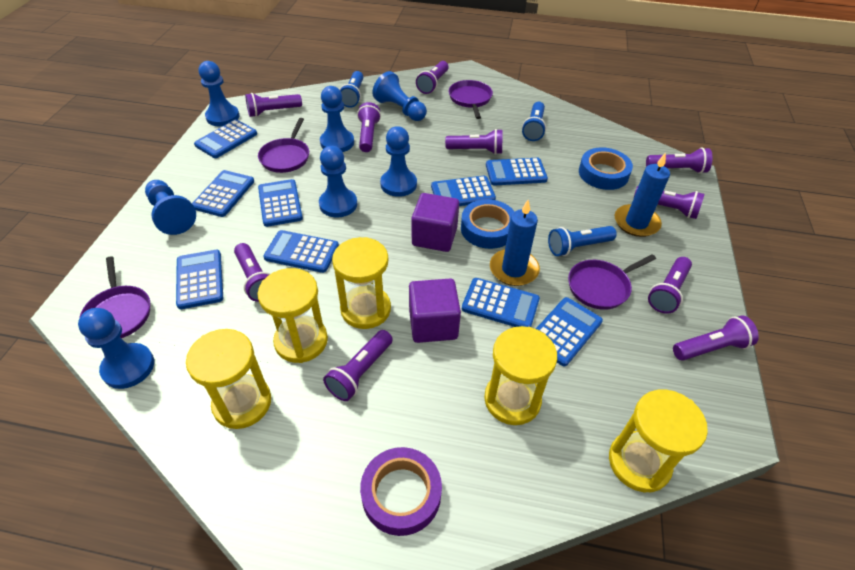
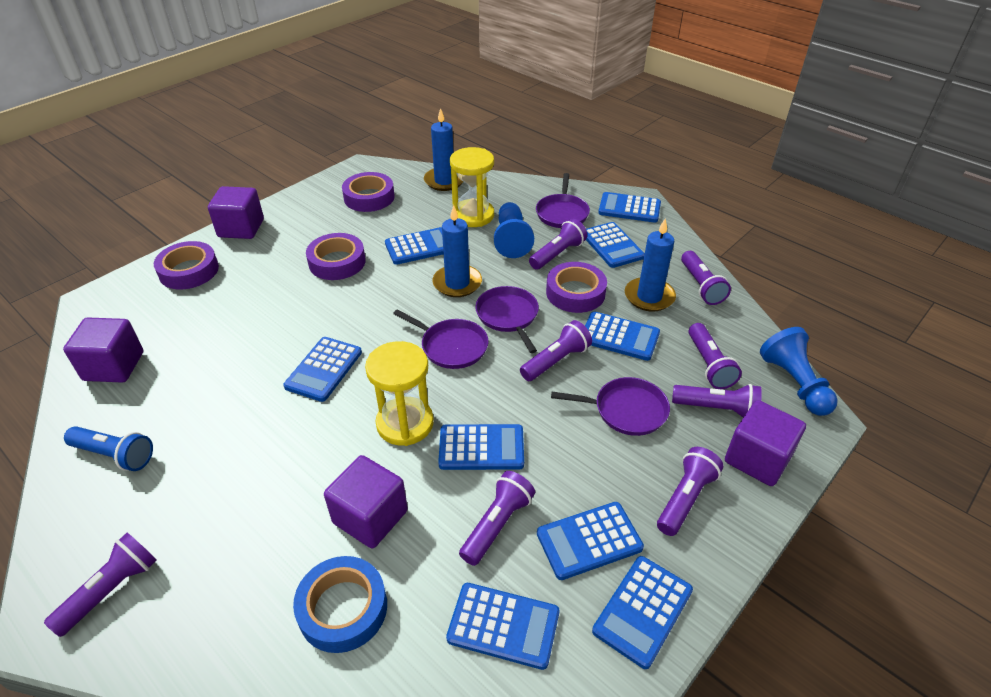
blue candle: 2 -> 3
blue flashlight: 3 -> 1
blue pawn: 7 -> 2
blue tape: 2 -> 1
purple cube: 2 -> 4
purple flashlight: 10 -> 8
purple tape: 1 -> 4
yellow hourglass: 5 -> 2

